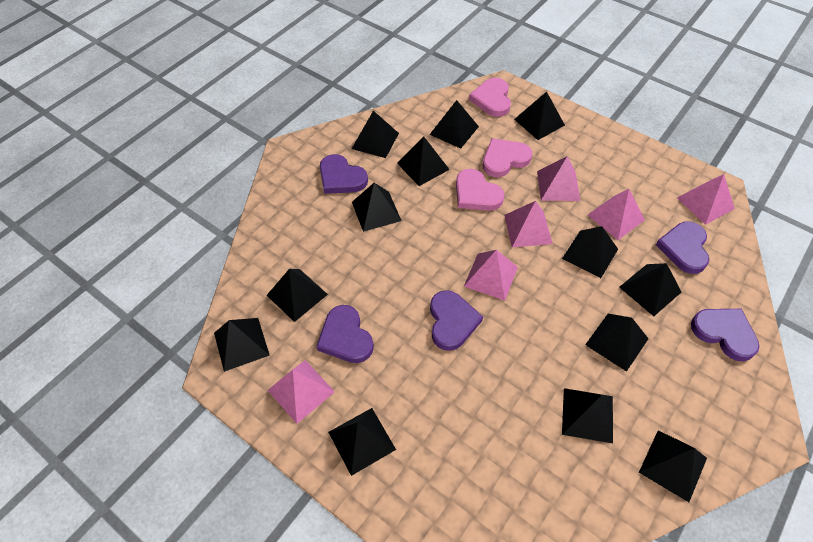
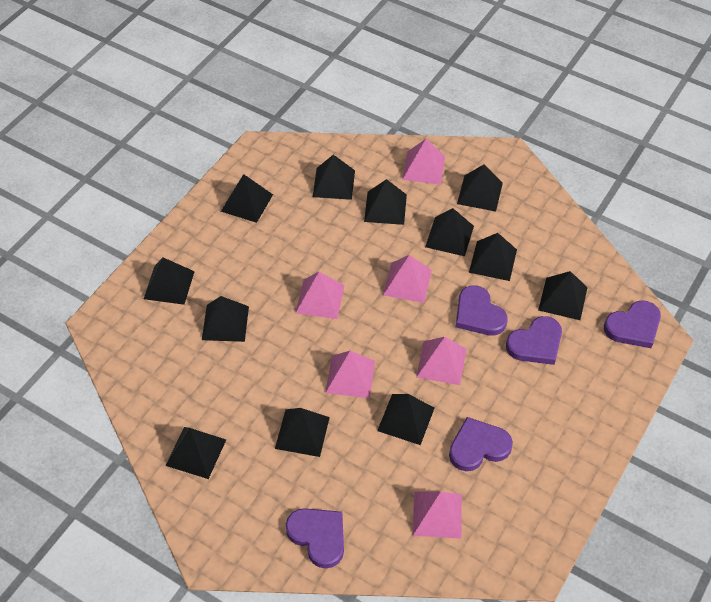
black pyramid: 13 -> 12
pink heart: 3 -> 0

